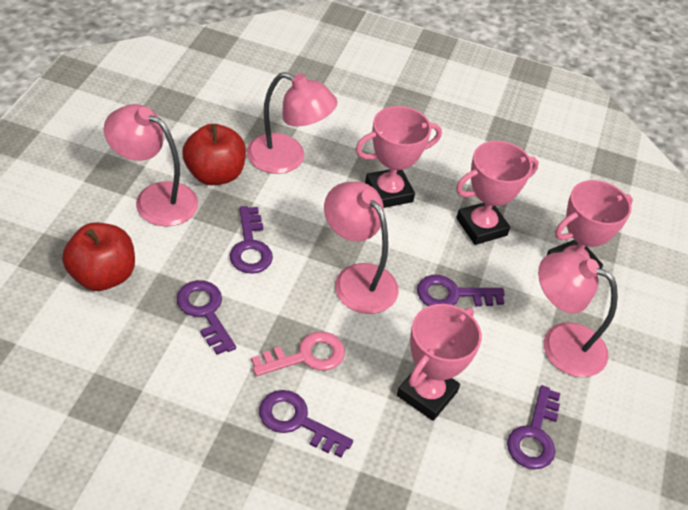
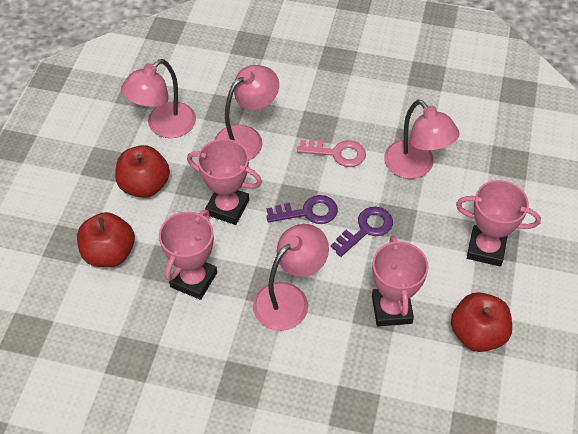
purple key: 5 -> 2
red apple: 2 -> 3

